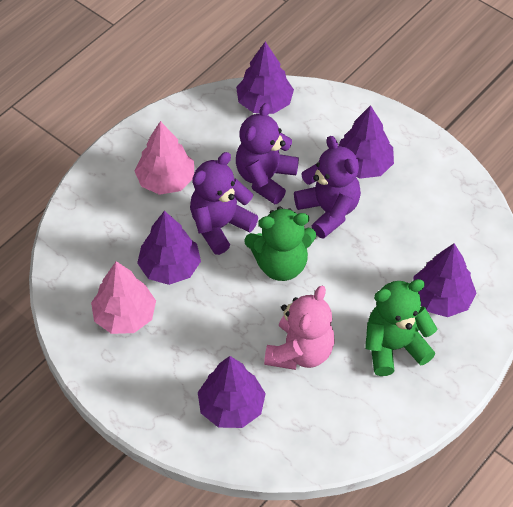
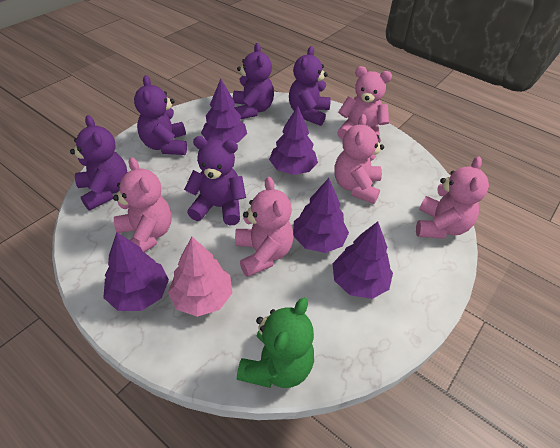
green teddy bear: 2 -> 1
pink teddy bear: 1 -> 5
pink tree: 2 -> 1
purple teddy bear: 3 -> 5

